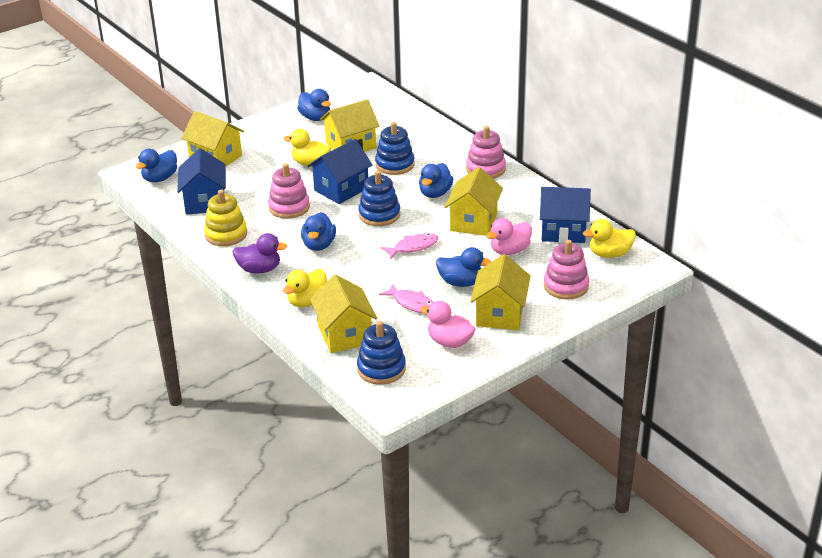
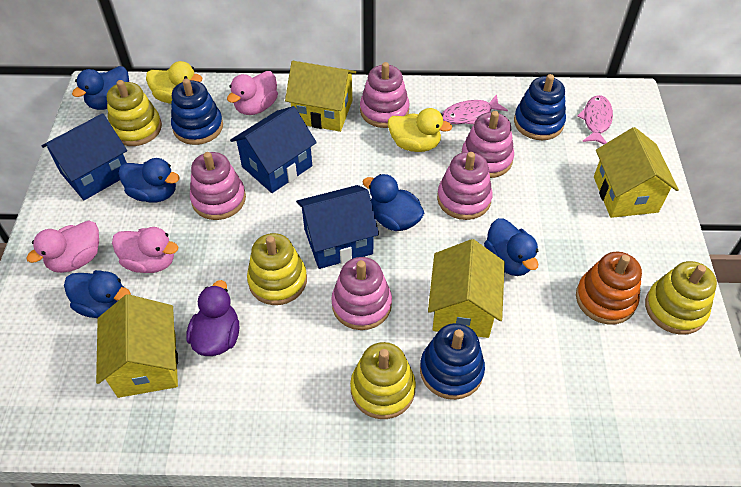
orange stacking toy: 0 -> 1
pink duck: 2 -> 3
pink stacking toy: 3 -> 5
yellow duck: 3 -> 2
yellow house: 5 -> 4
yellow stacking toy: 1 -> 4

